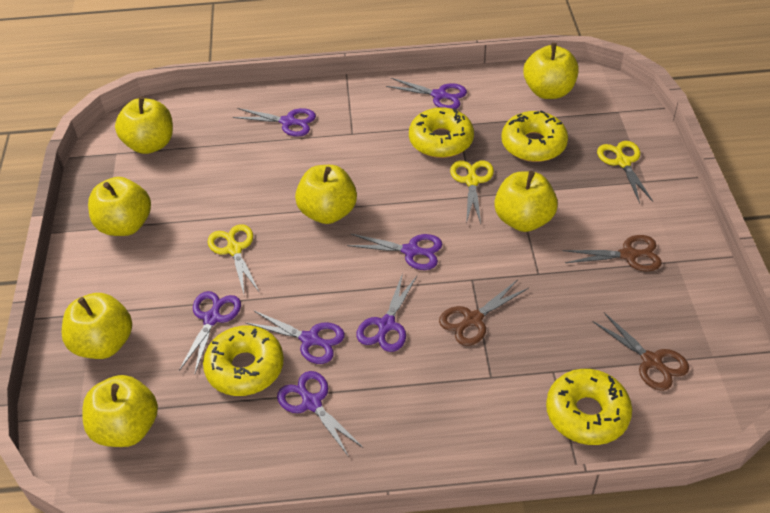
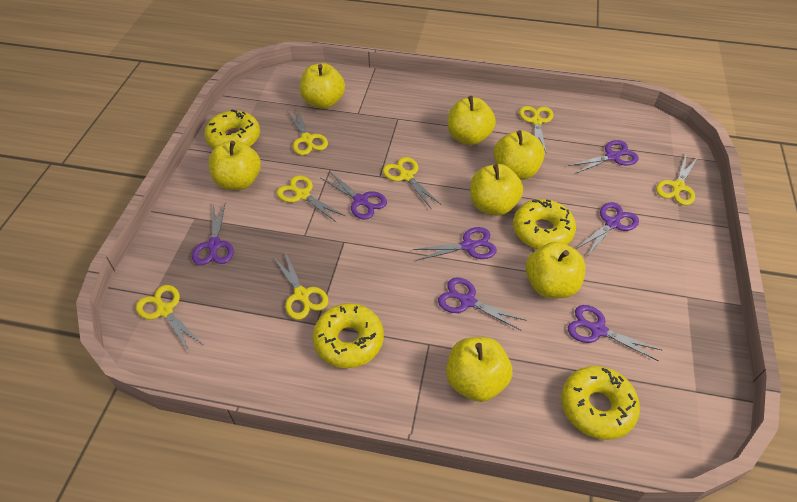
brown scissors: 3 -> 0
yellow scissors: 3 -> 7

